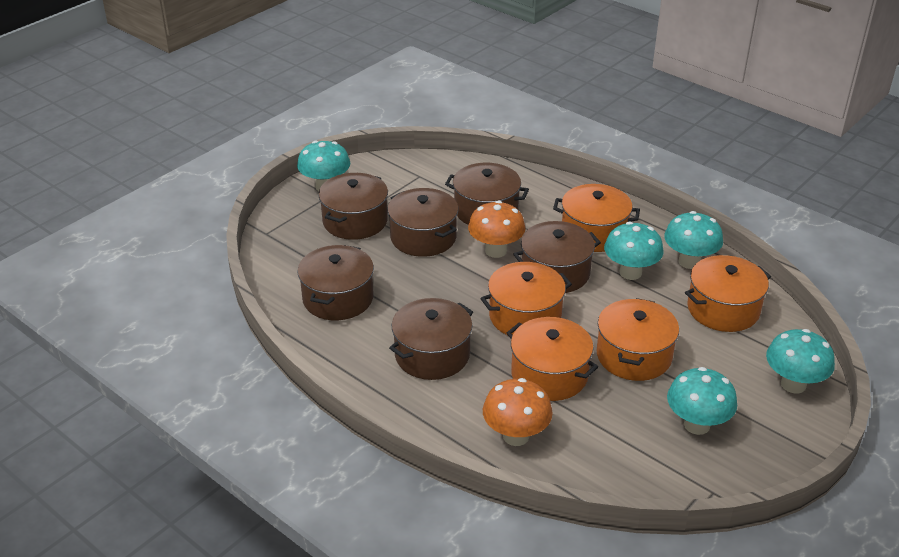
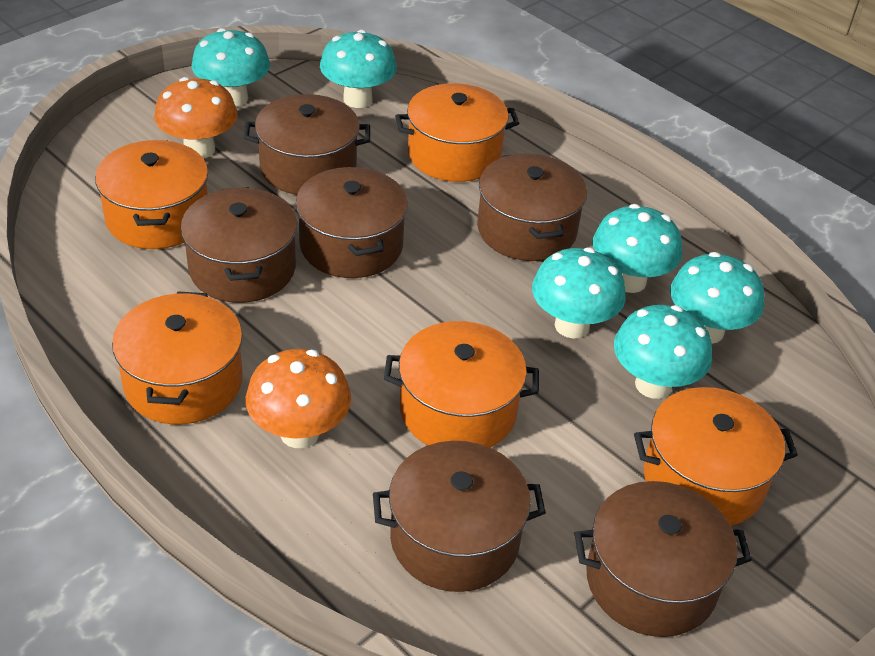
turquoise mushroom: 5 -> 6

